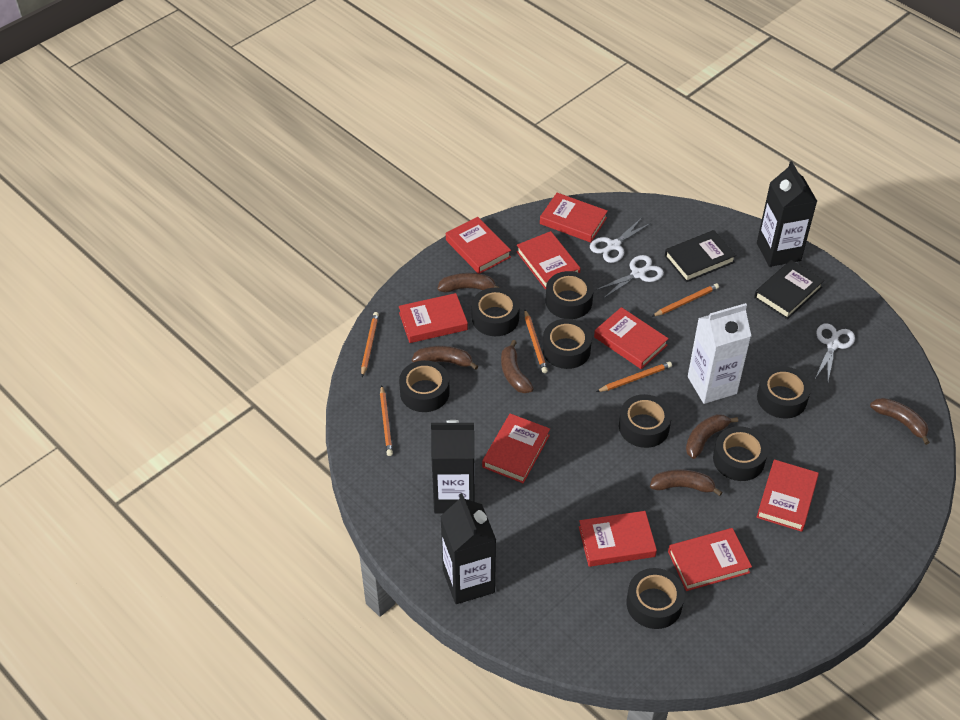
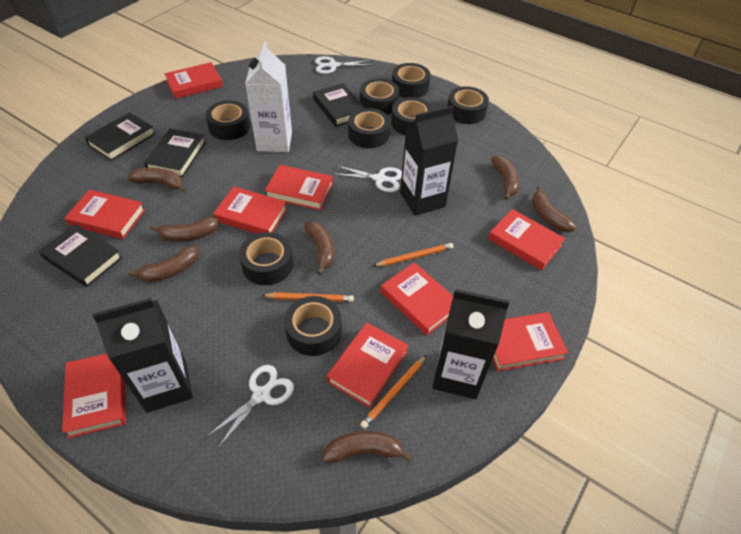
black book: 2 -> 4
brown banana: 6 -> 7
orange pencil: 5 -> 3

